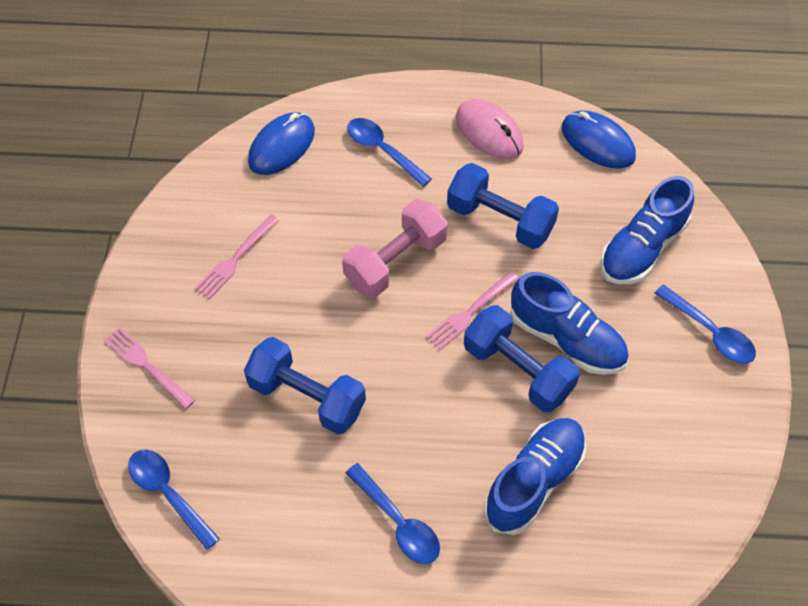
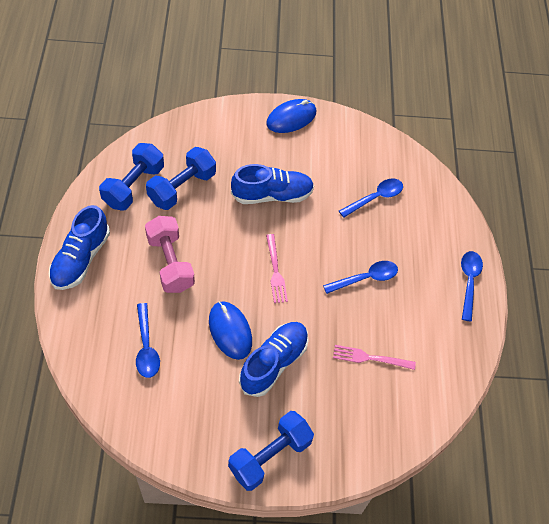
pink fork: 3 -> 2
pink mouse: 1 -> 0

